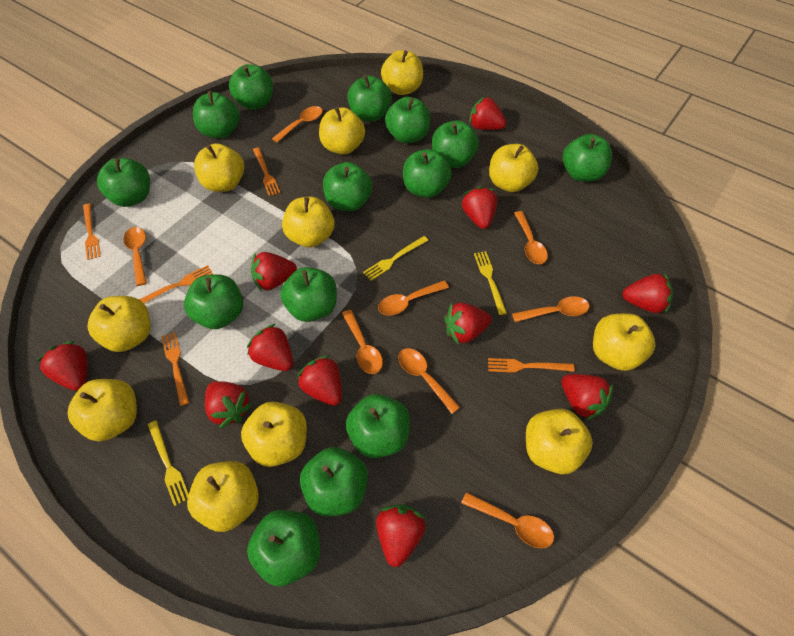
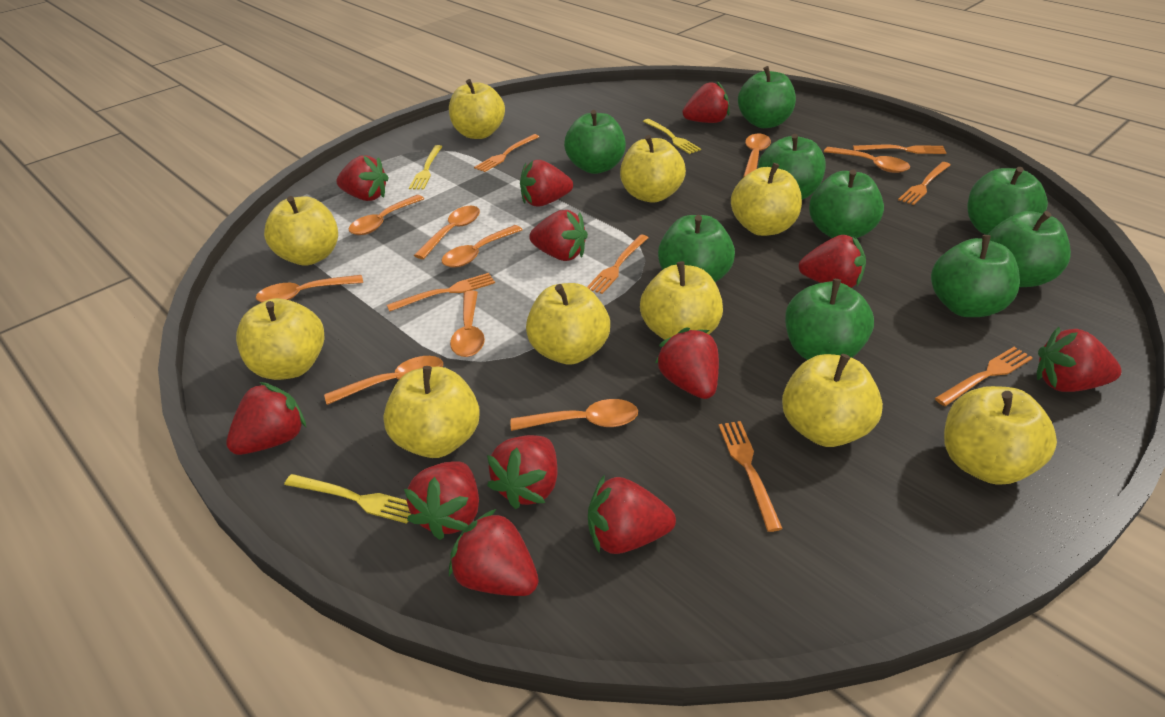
green apple: 14 -> 9
orange fork: 5 -> 7
orange spoon: 8 -> 9
red strawberry: 11 -> 12
yellow apple: 11 -> 10

